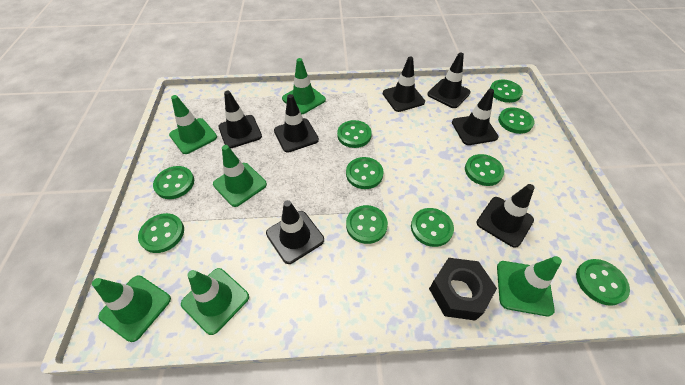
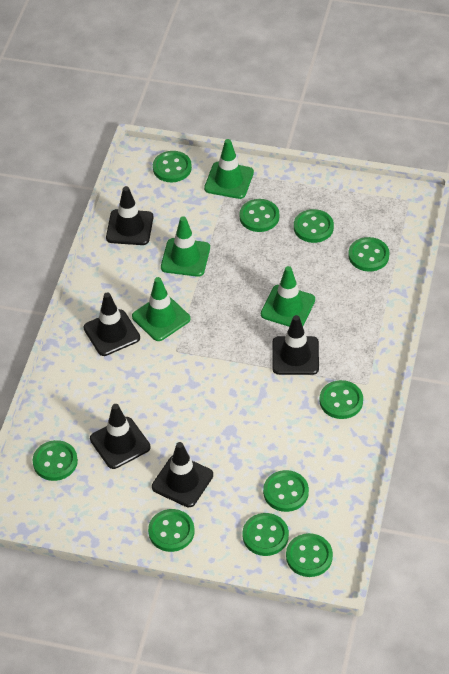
black nut: 1 -> 0
black traffic cone: 7 -> 5
green traffic cone: 6 -> 4

